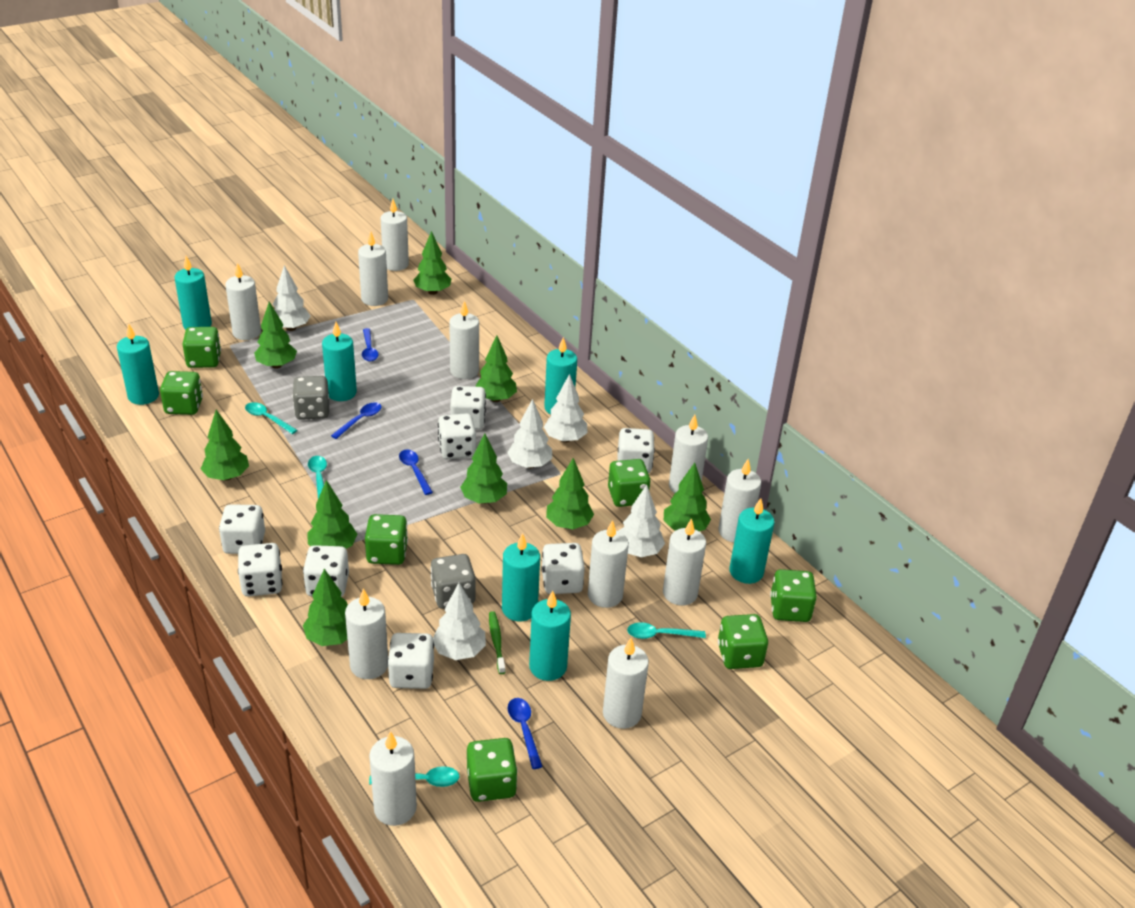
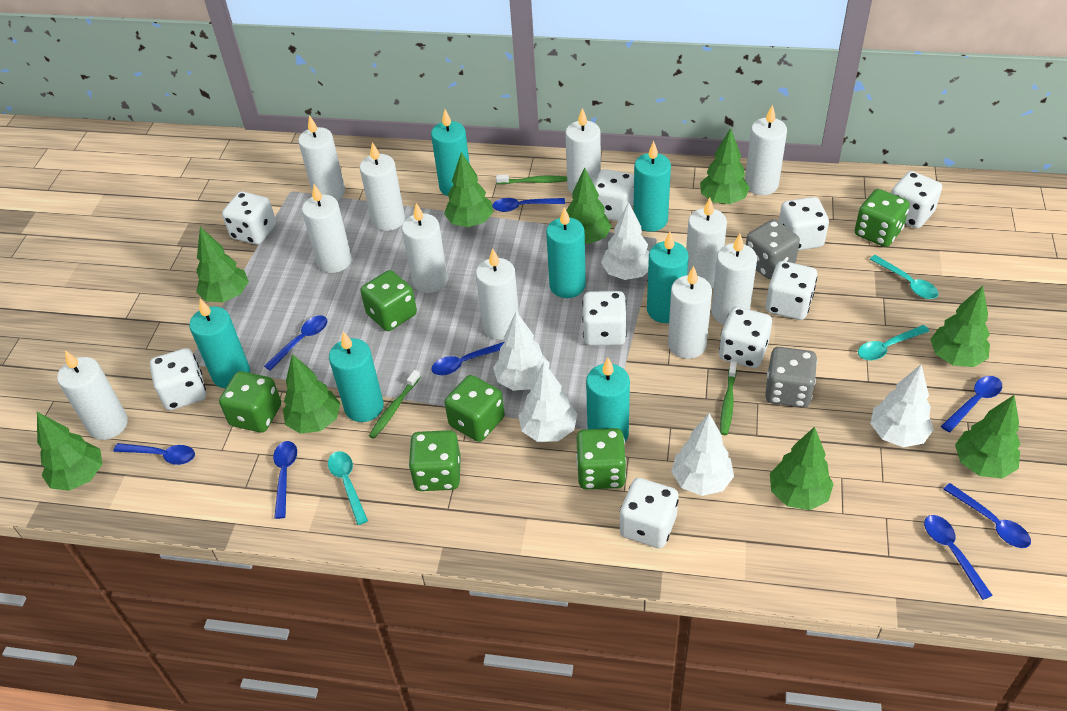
blue spoon: 4 -> 8
green dice: 7 -> 6
green toothbrush: 1 -> 3
turquoise spoon: 4 -> 3
white dice: 8 -> 9

